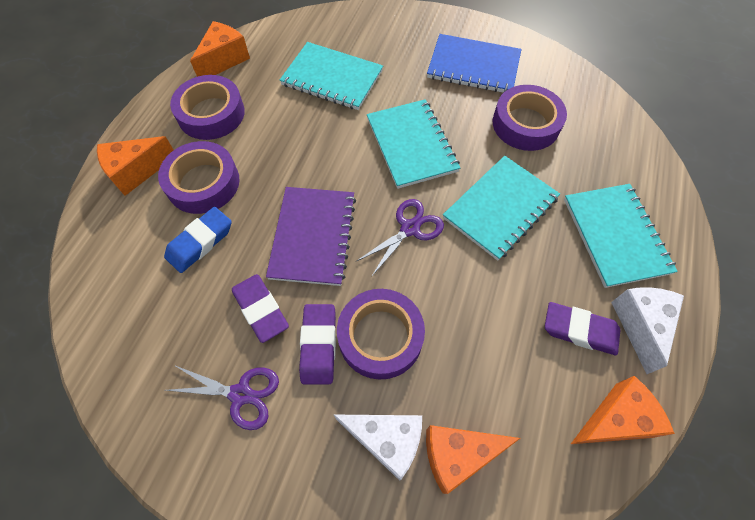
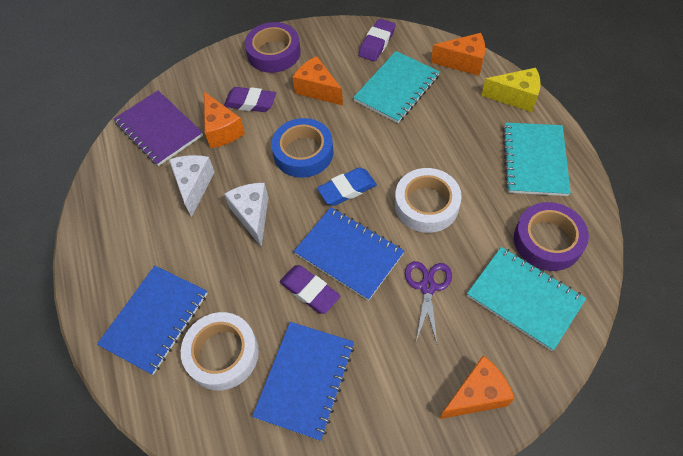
blue notebook: 1 -> 3
blue tape: 0 -> 1
purple scissors: 2 -> 1
purple tape: 4 -> 2
turquoise notebook: 4 -> 3
white tape: 0 -> 2
yellow cheese: 0 -> 1

